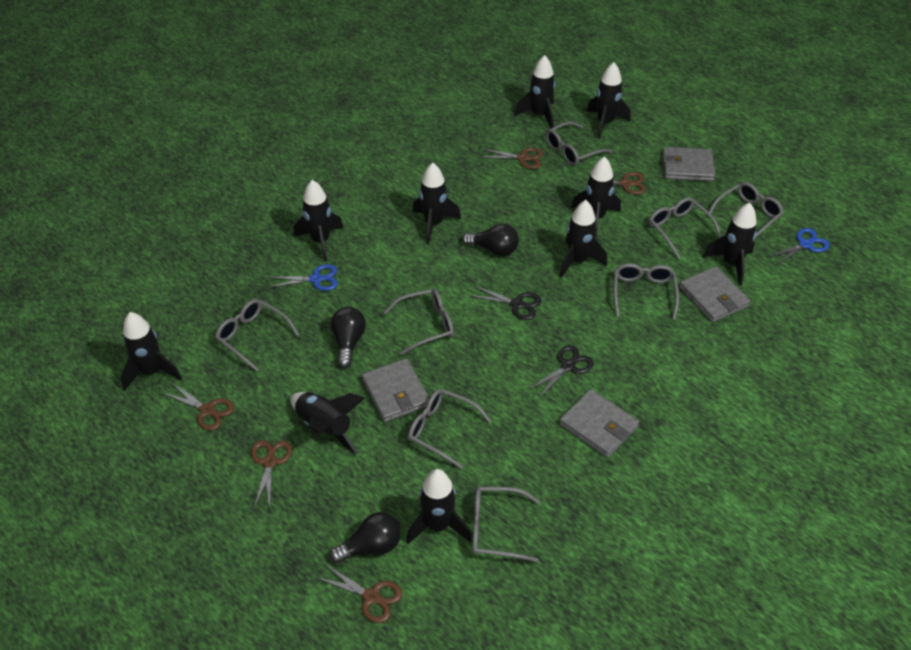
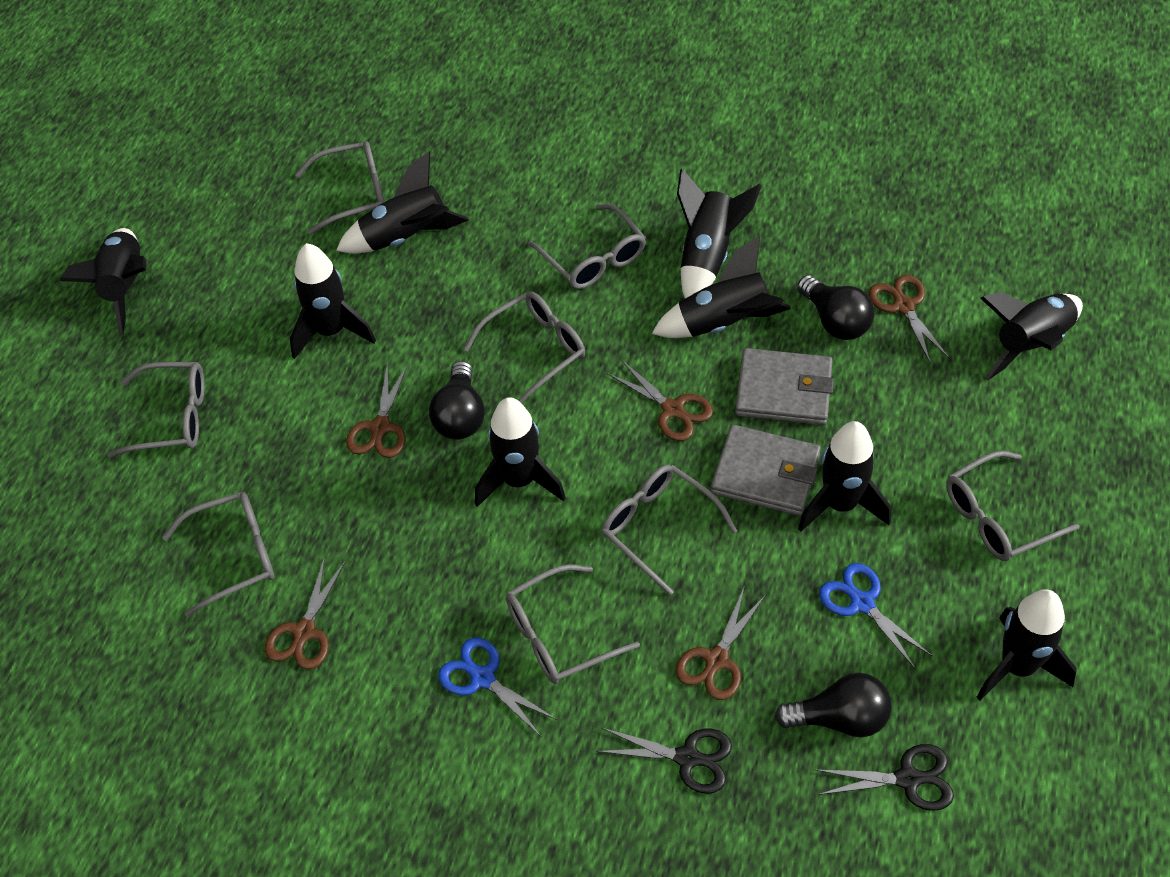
black rocket: 10 -> 9
grey wallet: 4 -> 2

